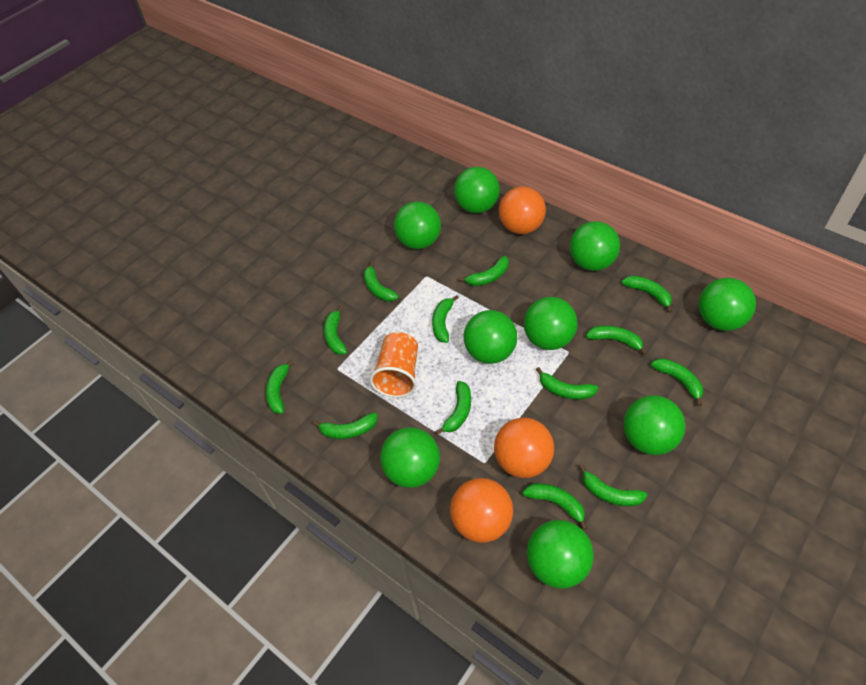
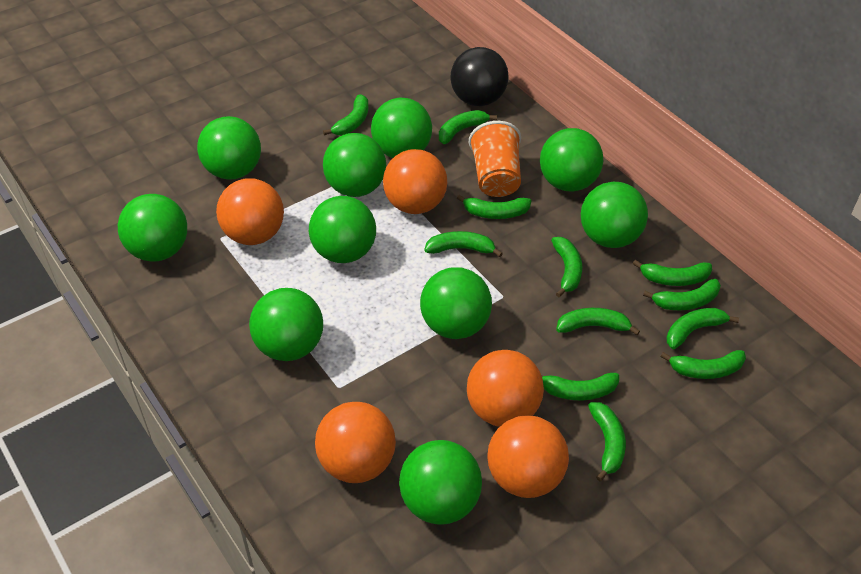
black ball: 0 -> 1
green ball: 9 -> 10
green banana: 13 -> 12
orange ball: 3 -> 5

